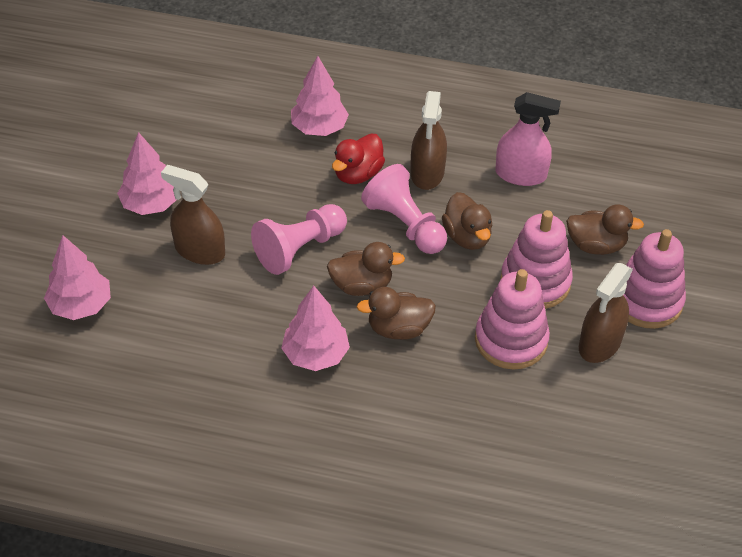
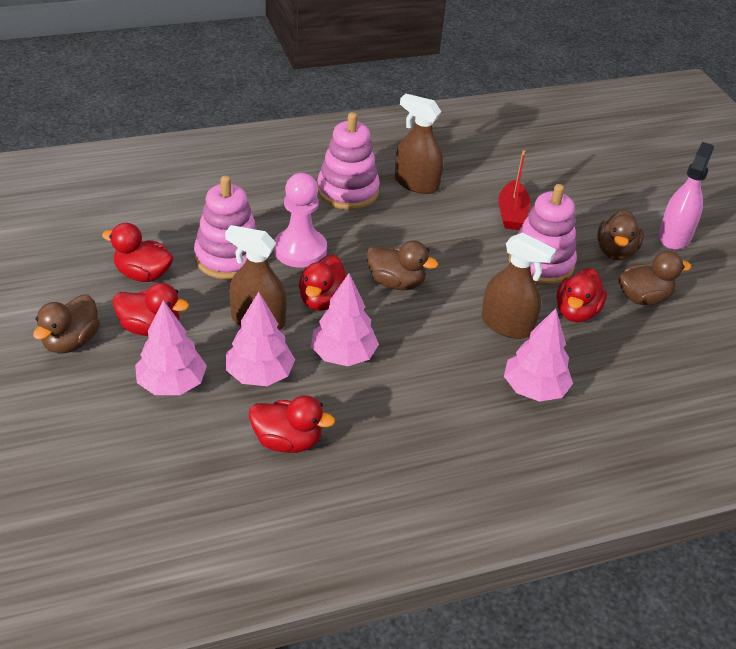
pink pawn: 2 -> 1
red boat: 0 -> 1
red duck: 1 -> 5

